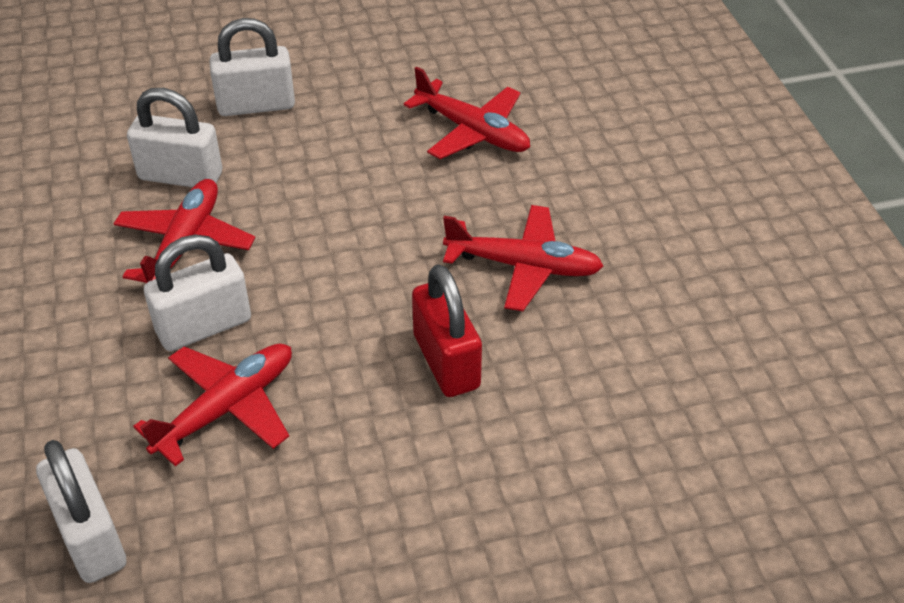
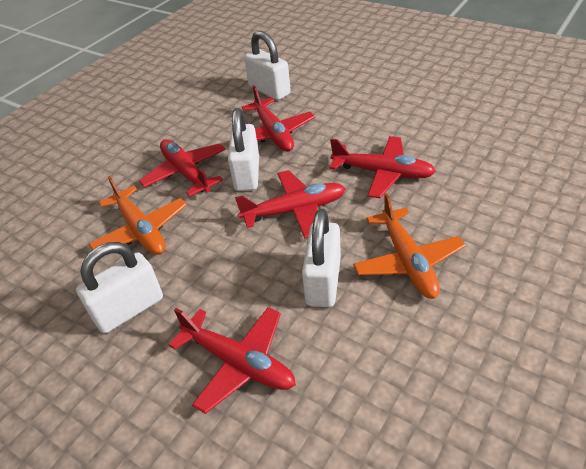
orange plane: 0 -> 2
red padlock: 1 -> 0
red plane: 4 -> 5

